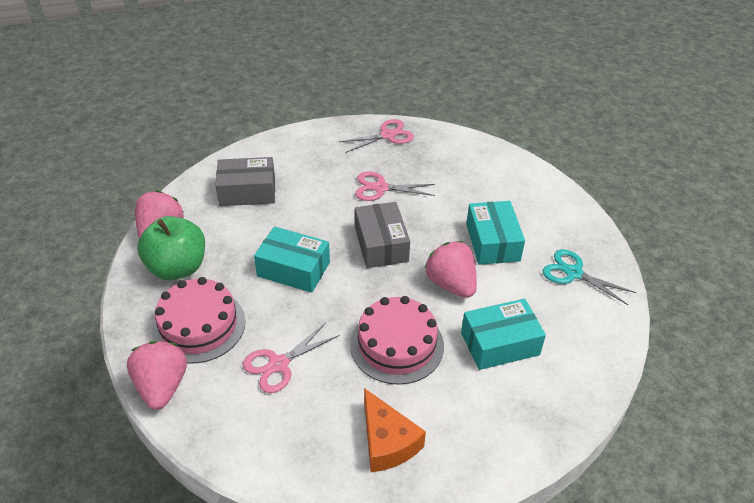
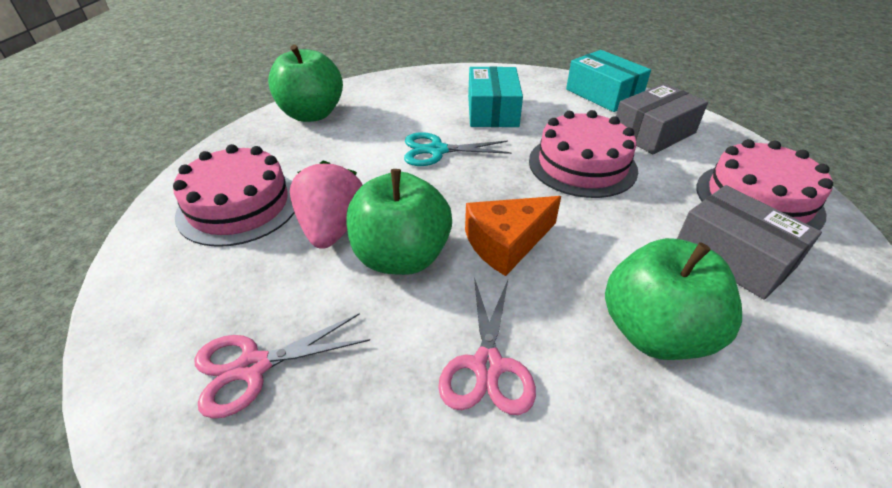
green apple: 1 -> 3
pink cake: 2 -> 3
pink scissors: 3 -> 2
pink strawberry: 3 -> 1
turquoise box: 3 -> 2

